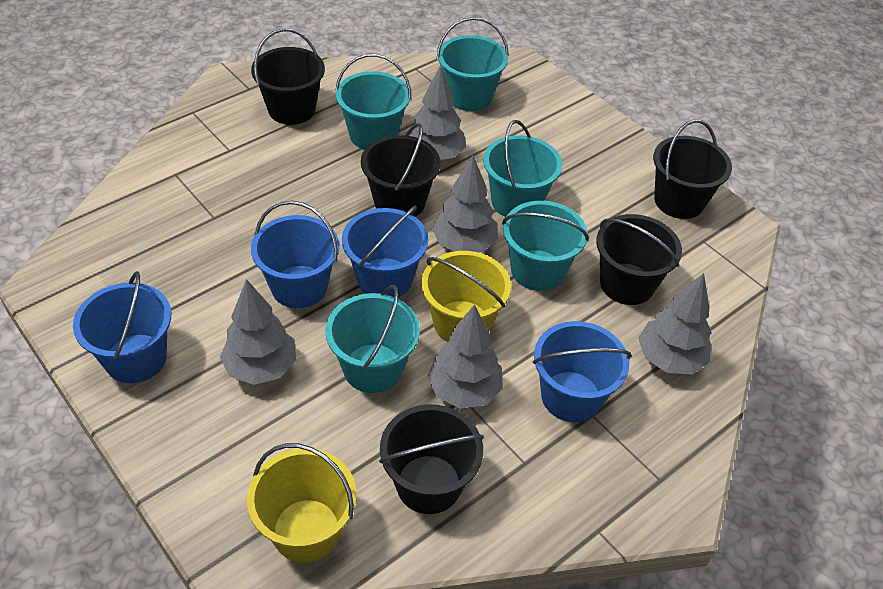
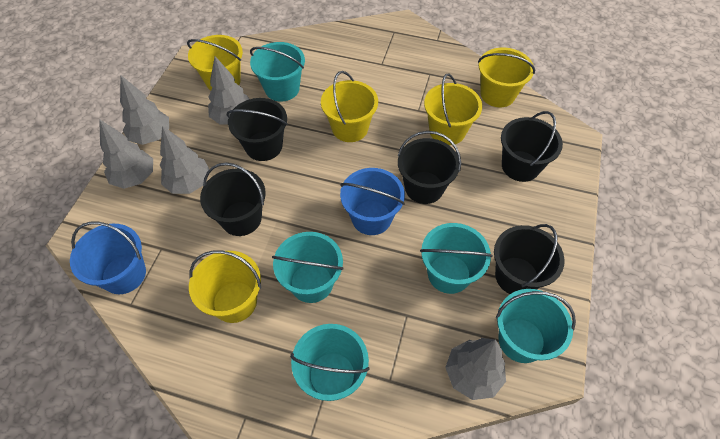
blue bucket: 4 -> 2
yellow bucket: 2 -> 5

